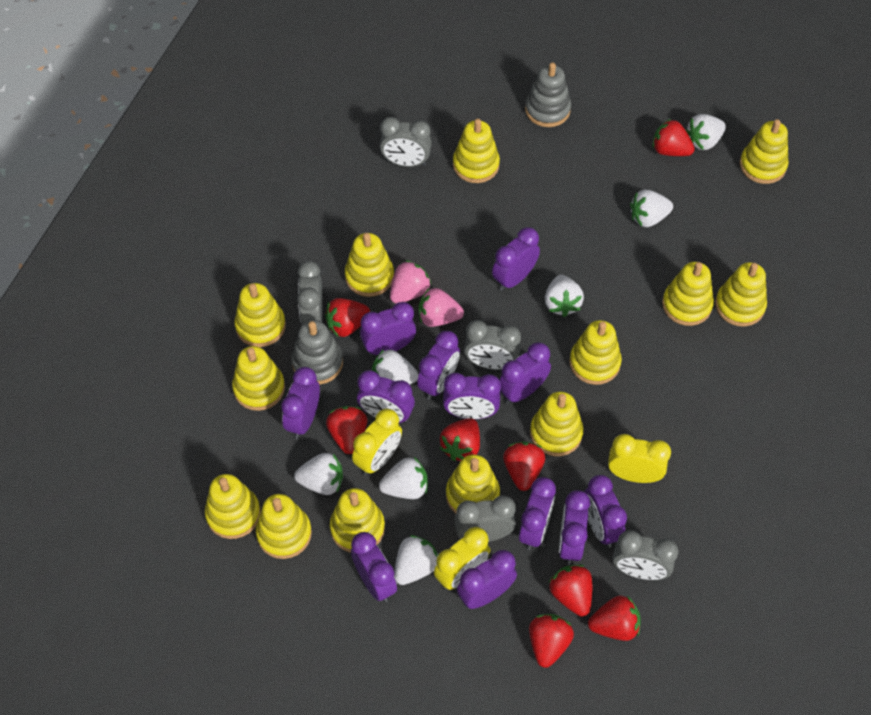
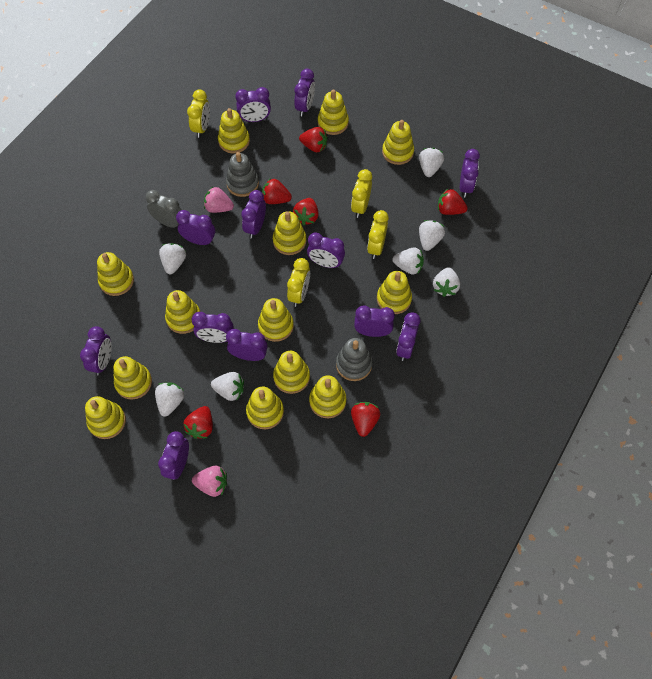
grey clock: 5 -> 1
red strawberry: 8 -> 6
yellow clock: 3 -> 4

